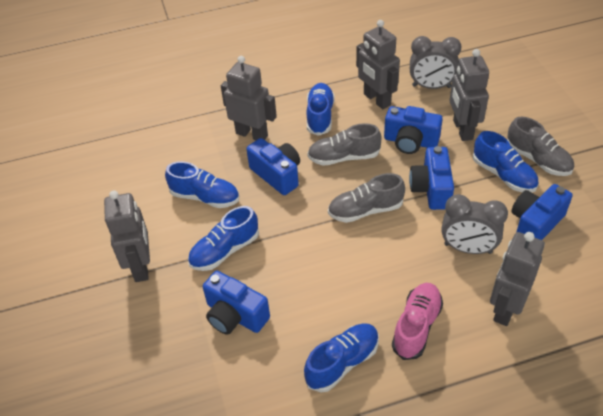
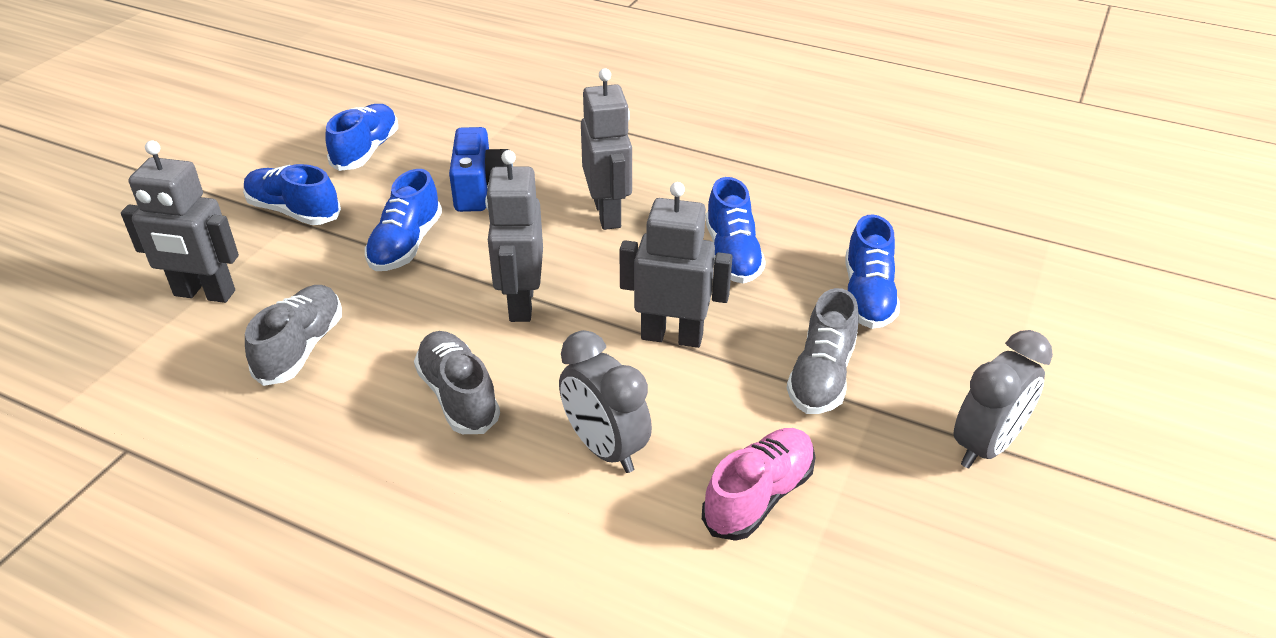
blue camera: 5 -> 1
grey robot: 5 -> 4

